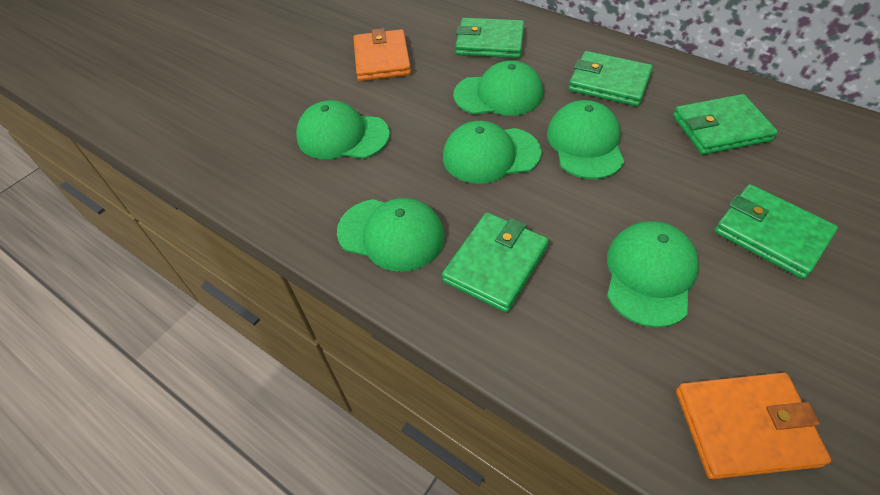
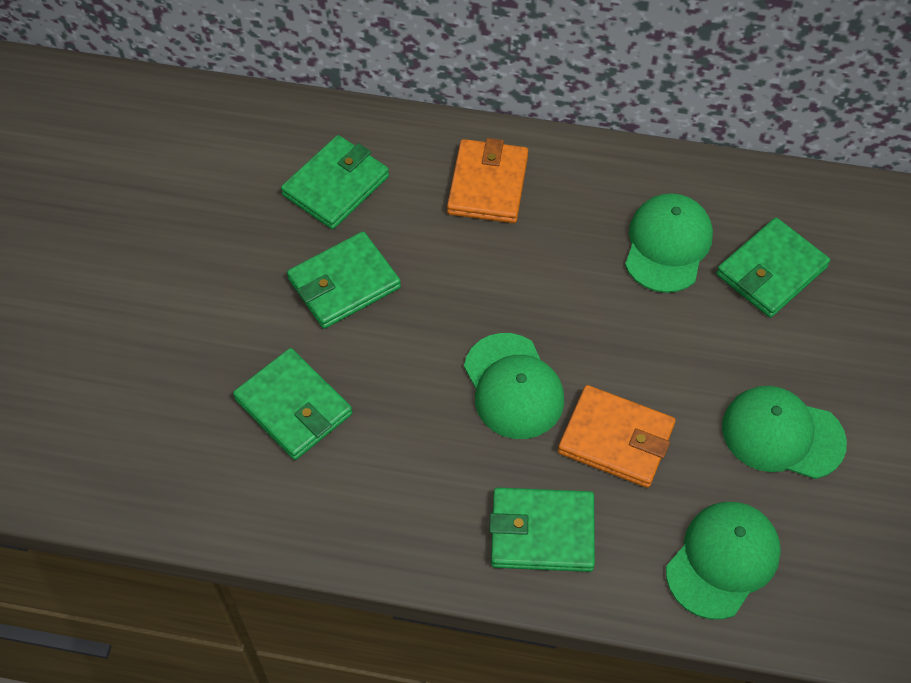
green cap: 6 -> 4

